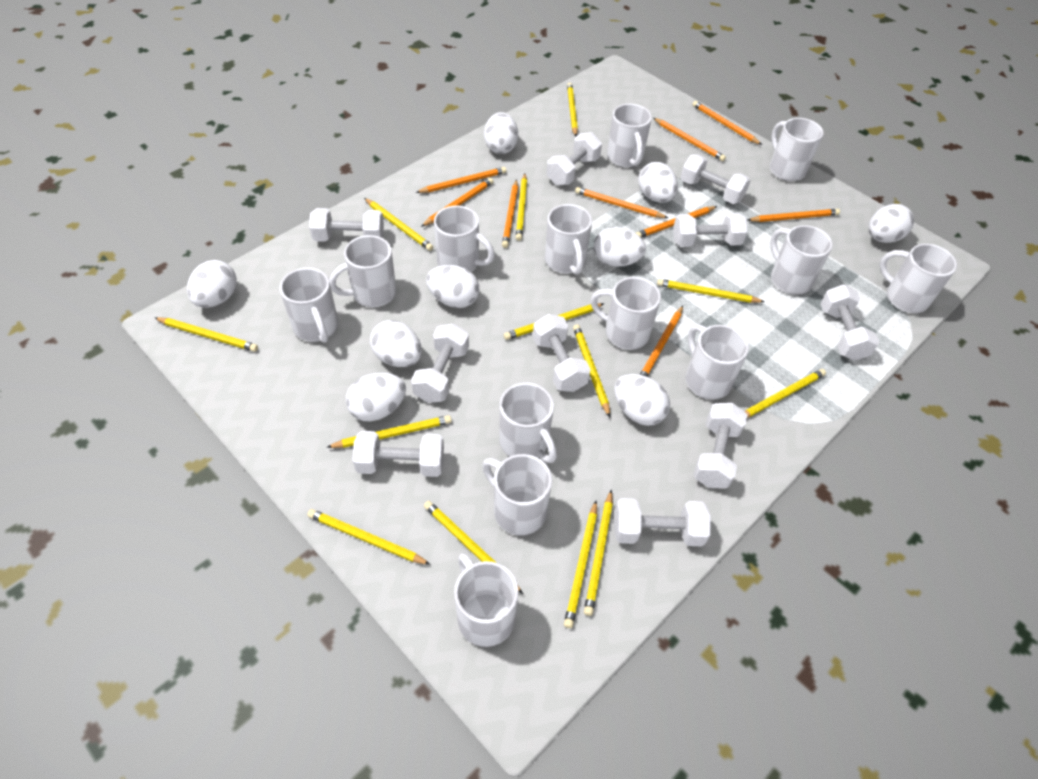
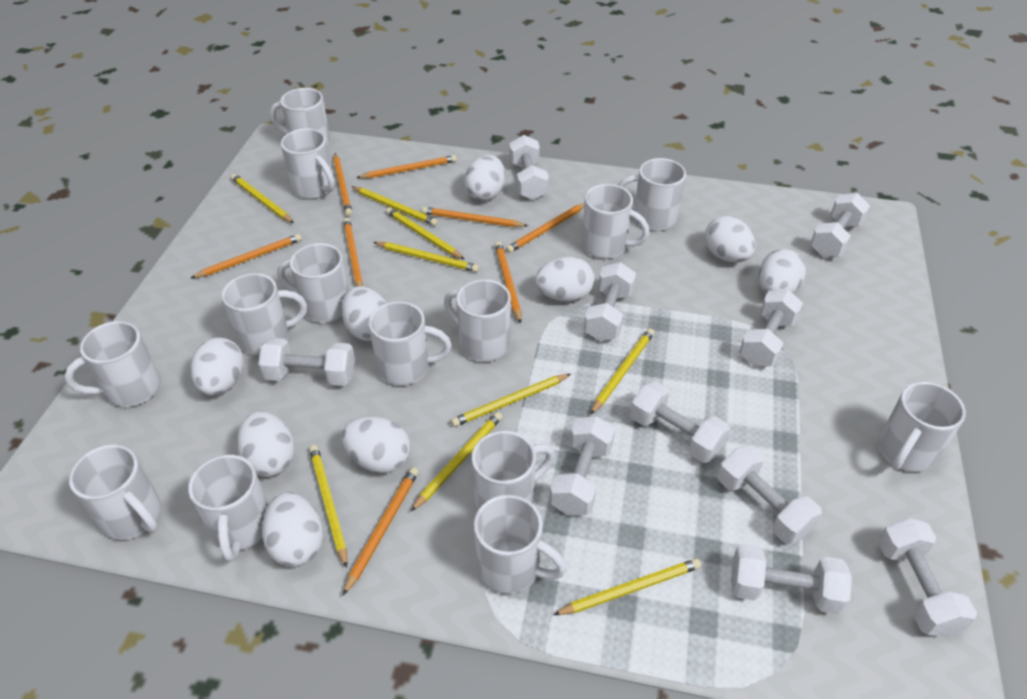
orange pencil: 9 -> 8
white mug: 13 -> 14
yellow pencil: 13 -> 9

